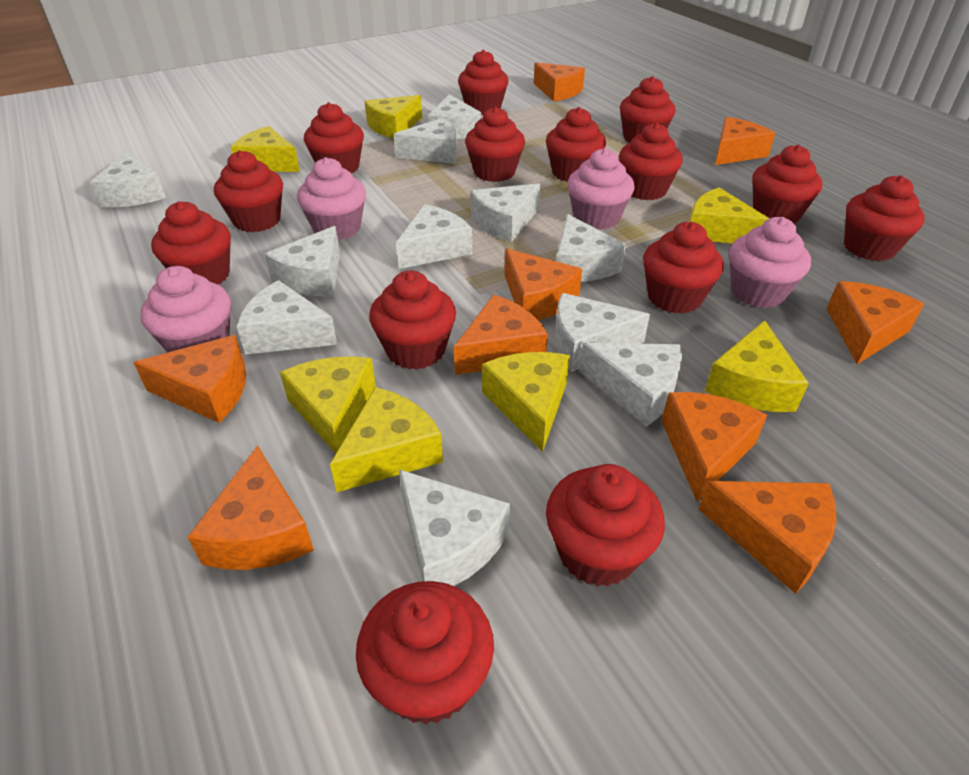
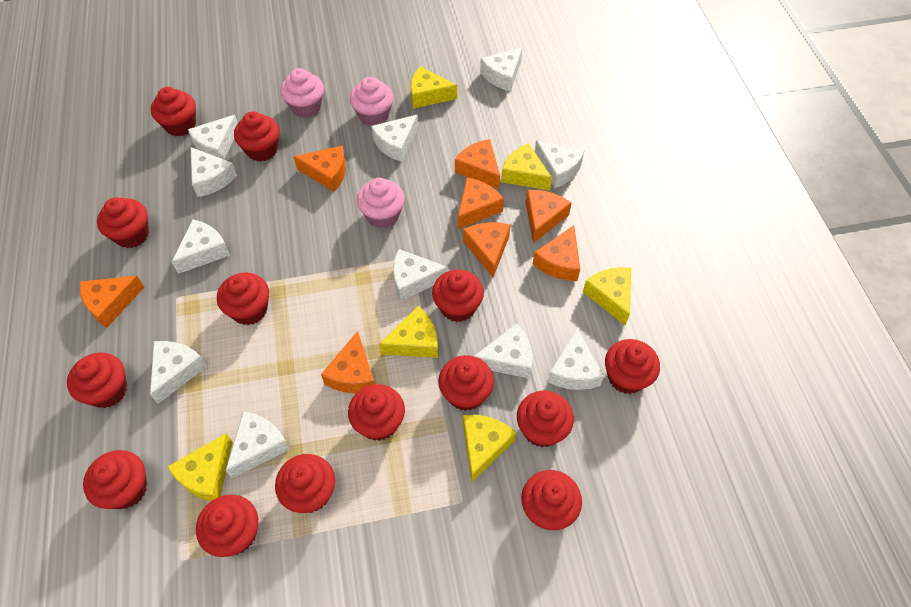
orange cheese: 9 -> 8
pink cupcake: 4 -> 3
yellow cheese: 7 -> 6

